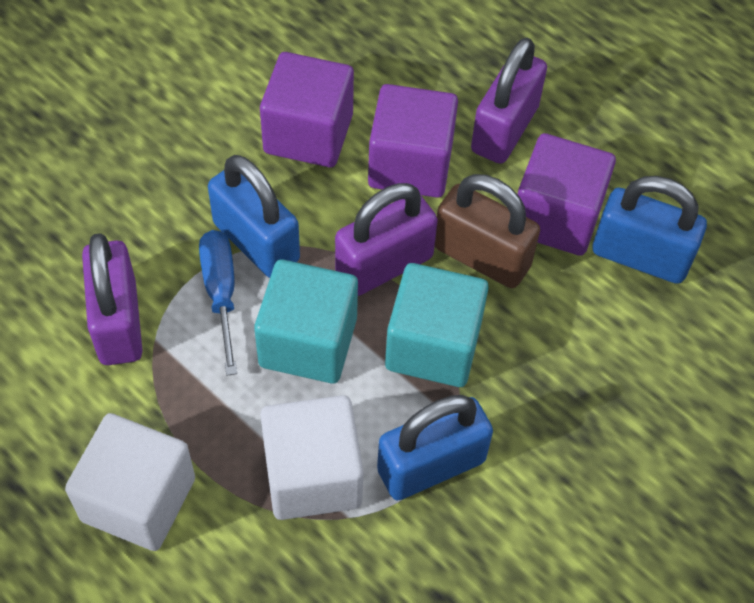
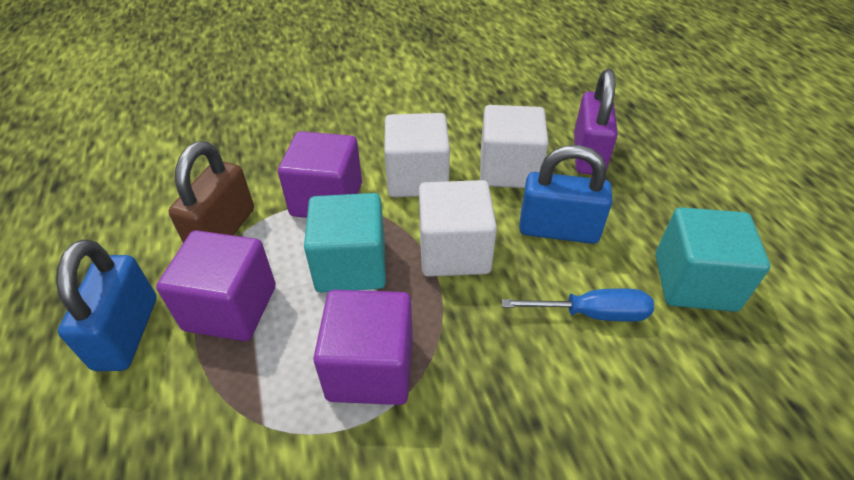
blue padlock: 3 -> 2
purple padlock: 3 -> 1
white cube: 2 -> 3

